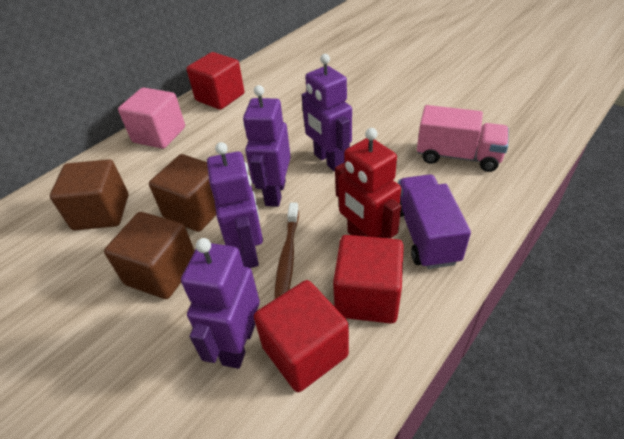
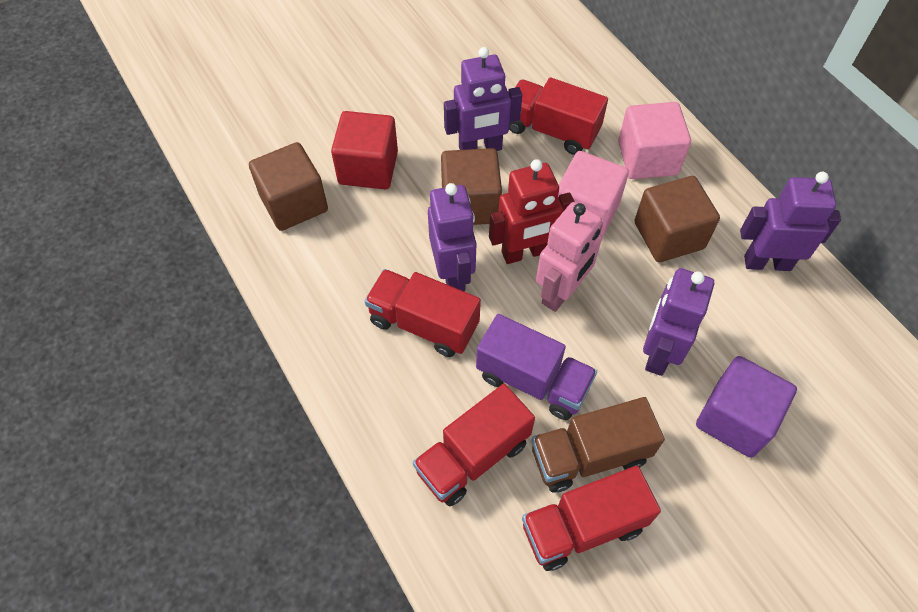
brown toothbrush: 1 -> 0
brown truck: 0 -> 1
pink cube: 1 -> 2
pink robot: 0 -> 1
pink truck: 1 -> 0
purple cube: 0 -> 1
red cube: 3 -> 1
red truck: 0 -> 4

